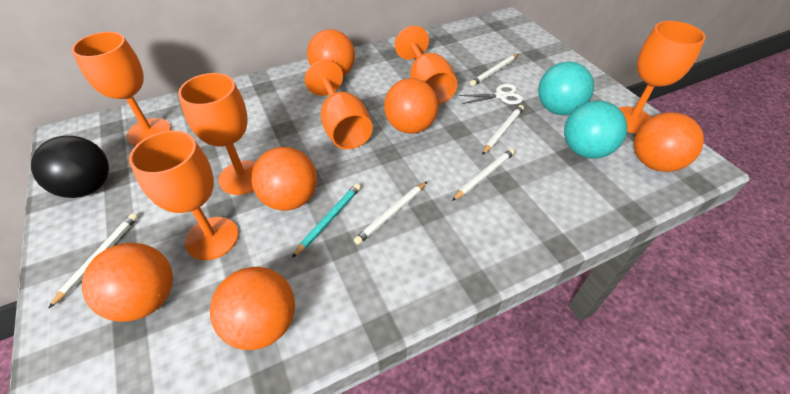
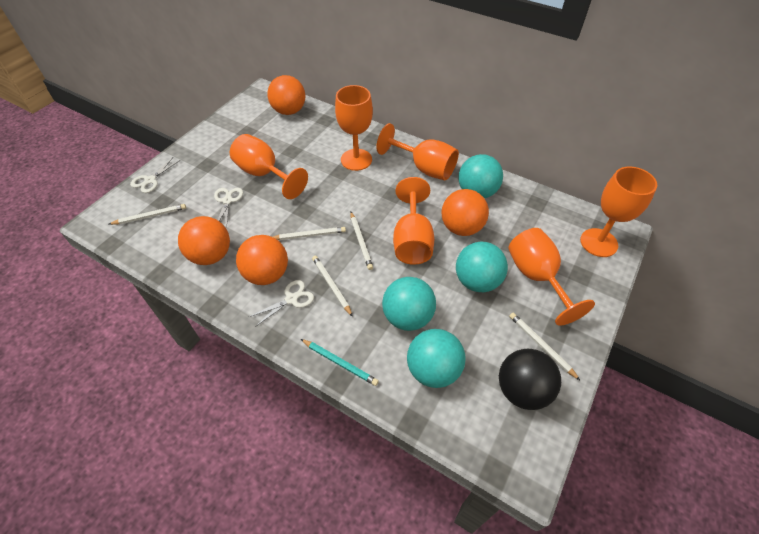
orange ball: 6 -> 4
turquoise ball: 2 -> 4
white scissors: 1 -> 3

